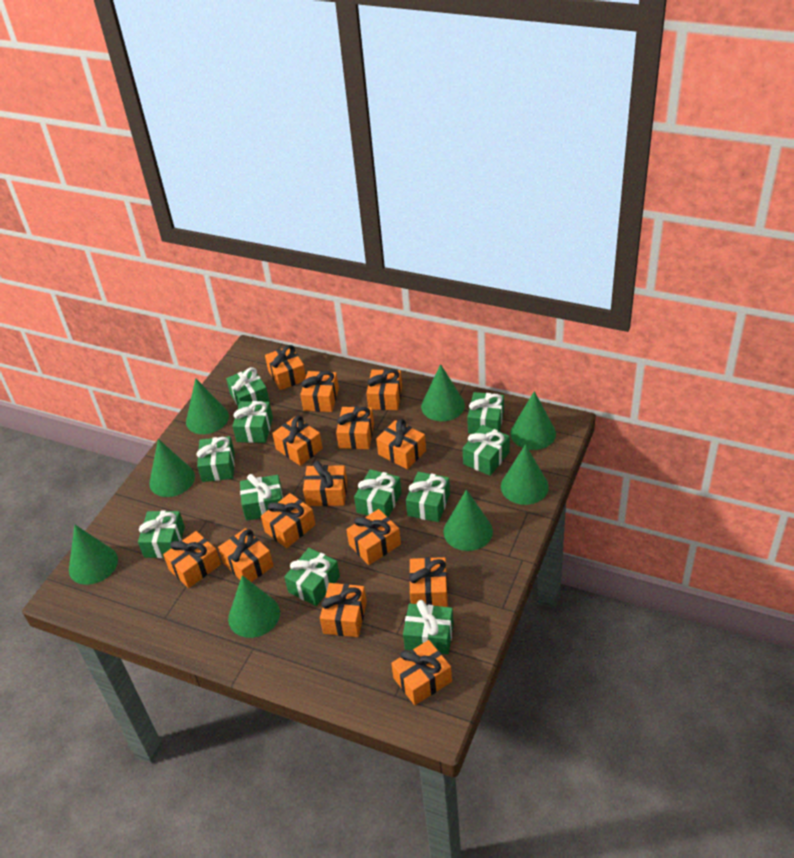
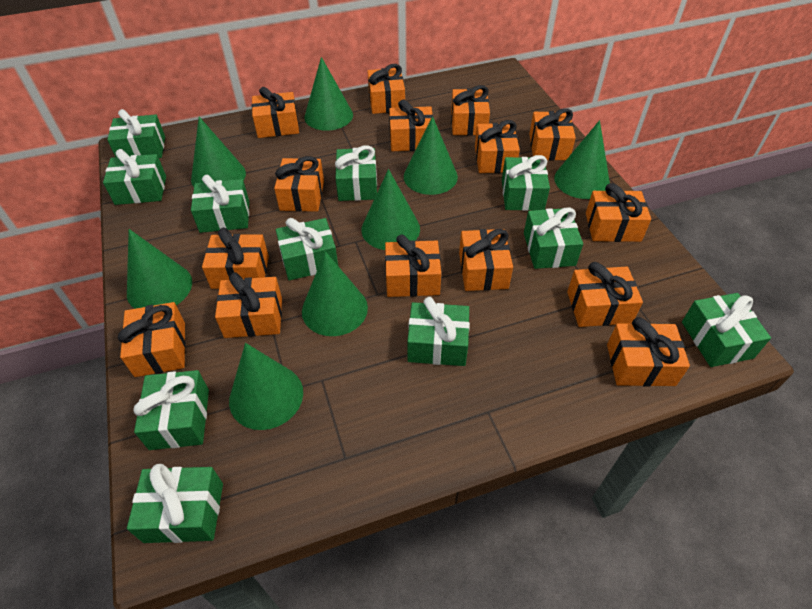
orange gift: 14 -> 15

